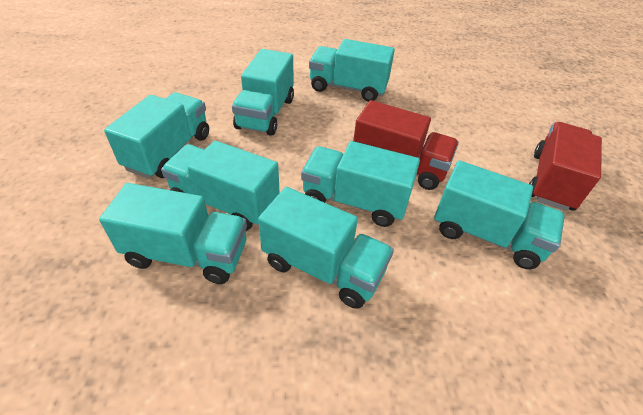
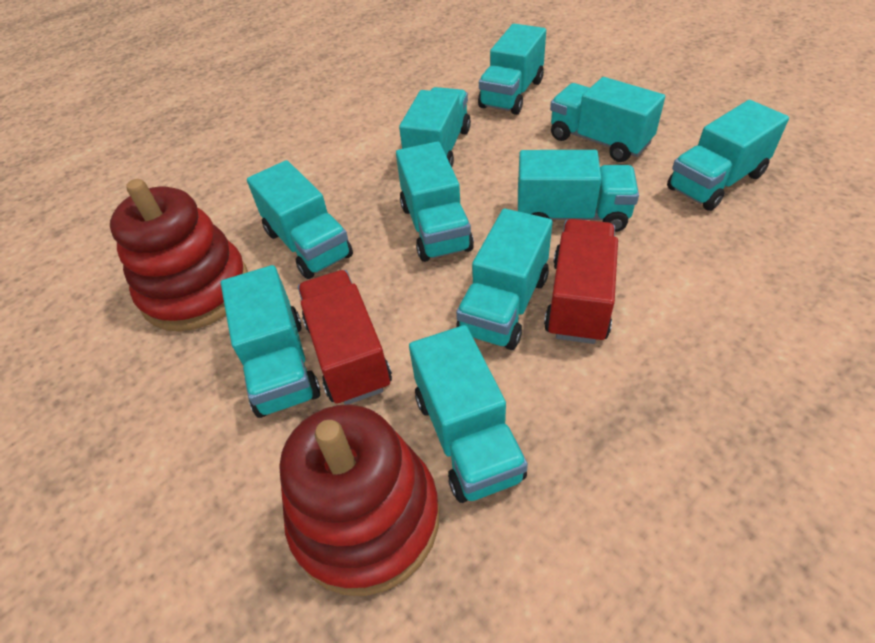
red stacking toy: 0 -> 2
turquoise truck: 8 -> 10

